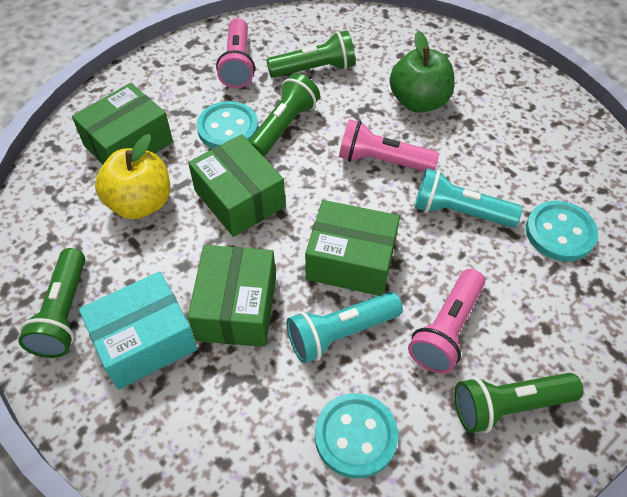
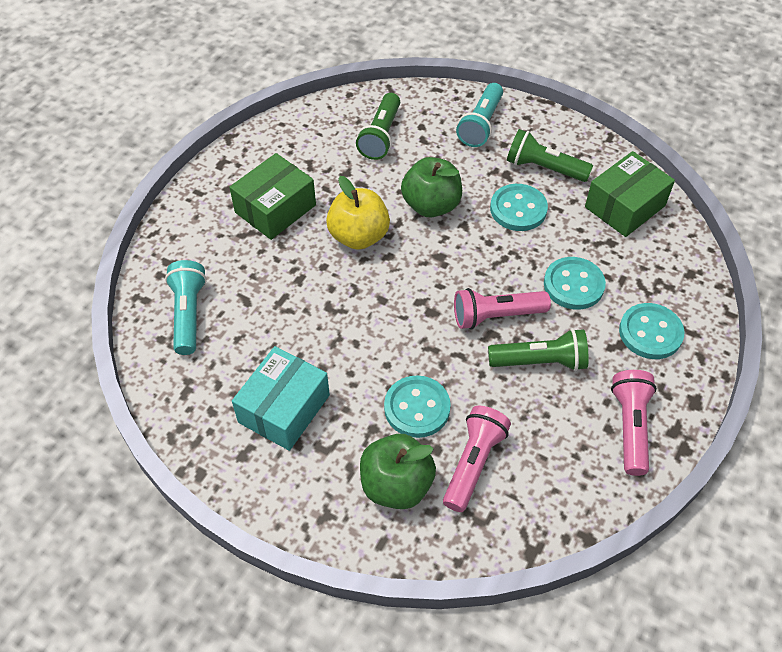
green apple: 1 -> 2
green box: 4 -> 2
green flashlight: 4 -> 3
turquoise button: 3 -> 4

